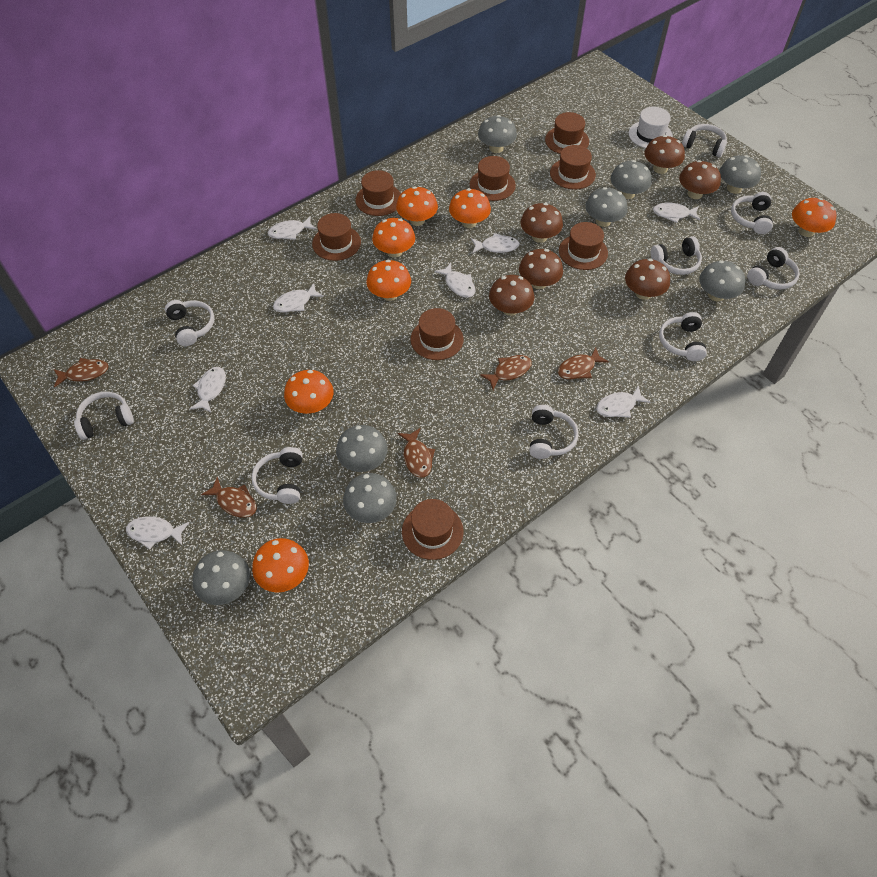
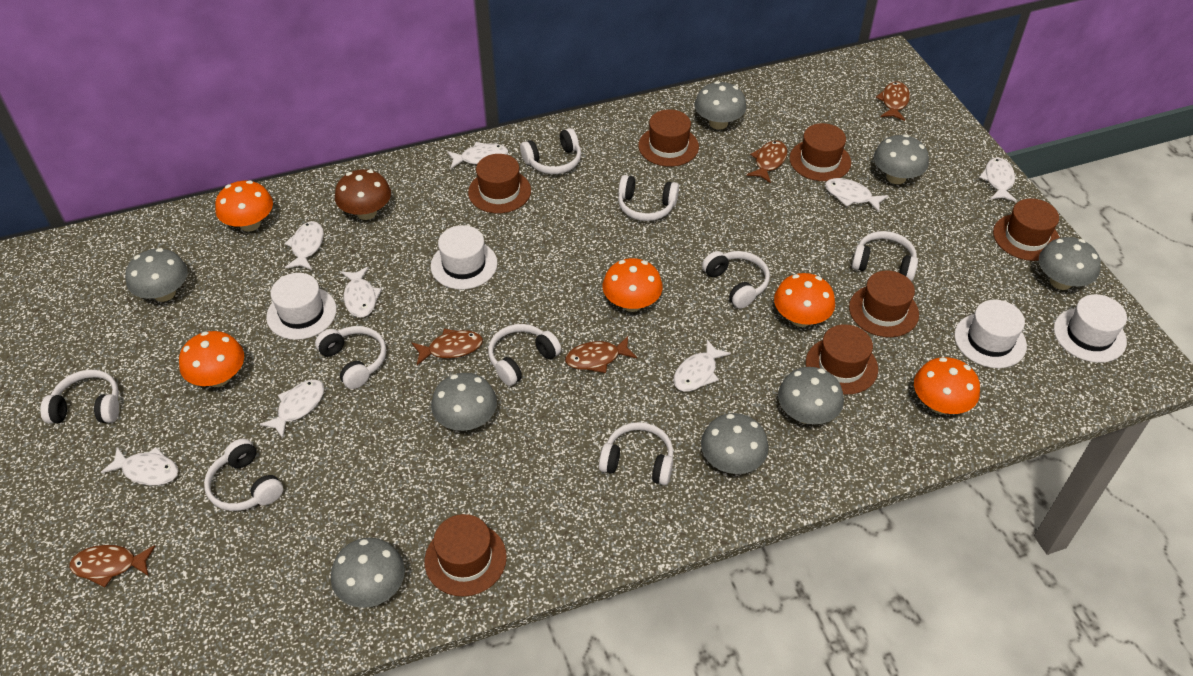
brown hat: 8 -> 7
brown mushroom: 6 -> 1
orange mushroom: 7 -> 5
white hat: 1 -> 4

